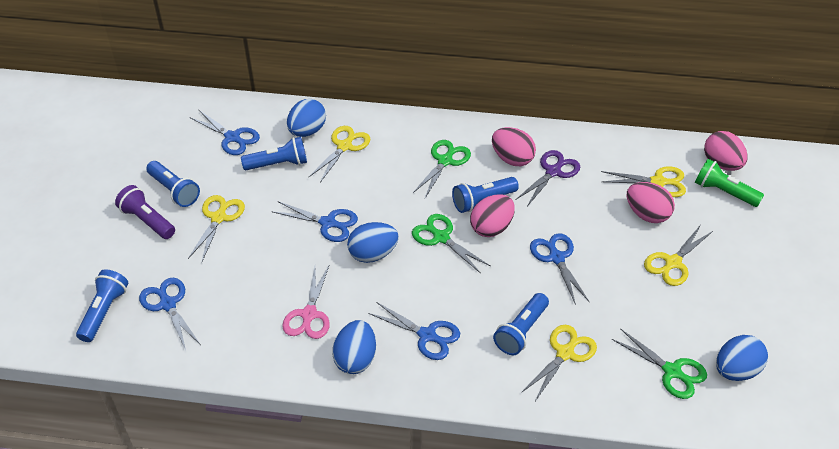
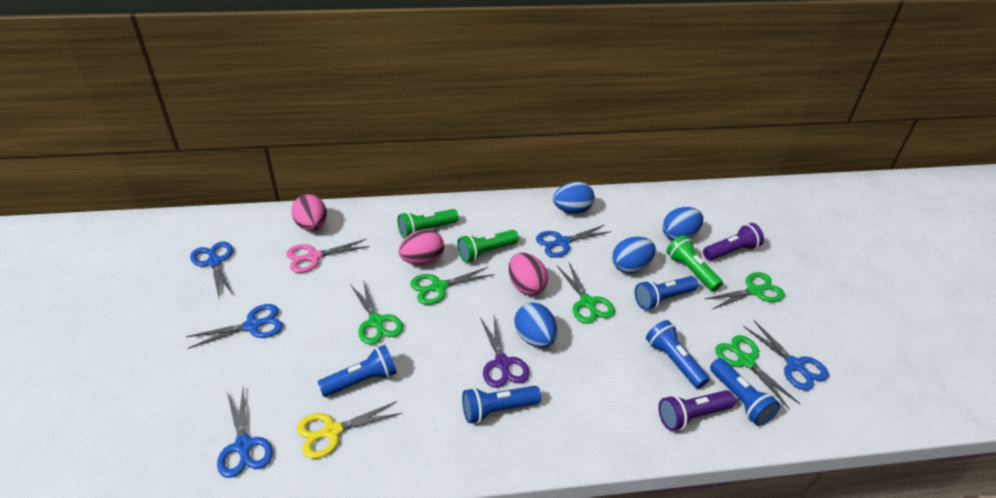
green flashlight: 1 -> 3
green scissors: 3 -> 5
pink egg: 4 -> 3
purple flashlight: 1 -> 2
yellow scissors: 5 -> 1

